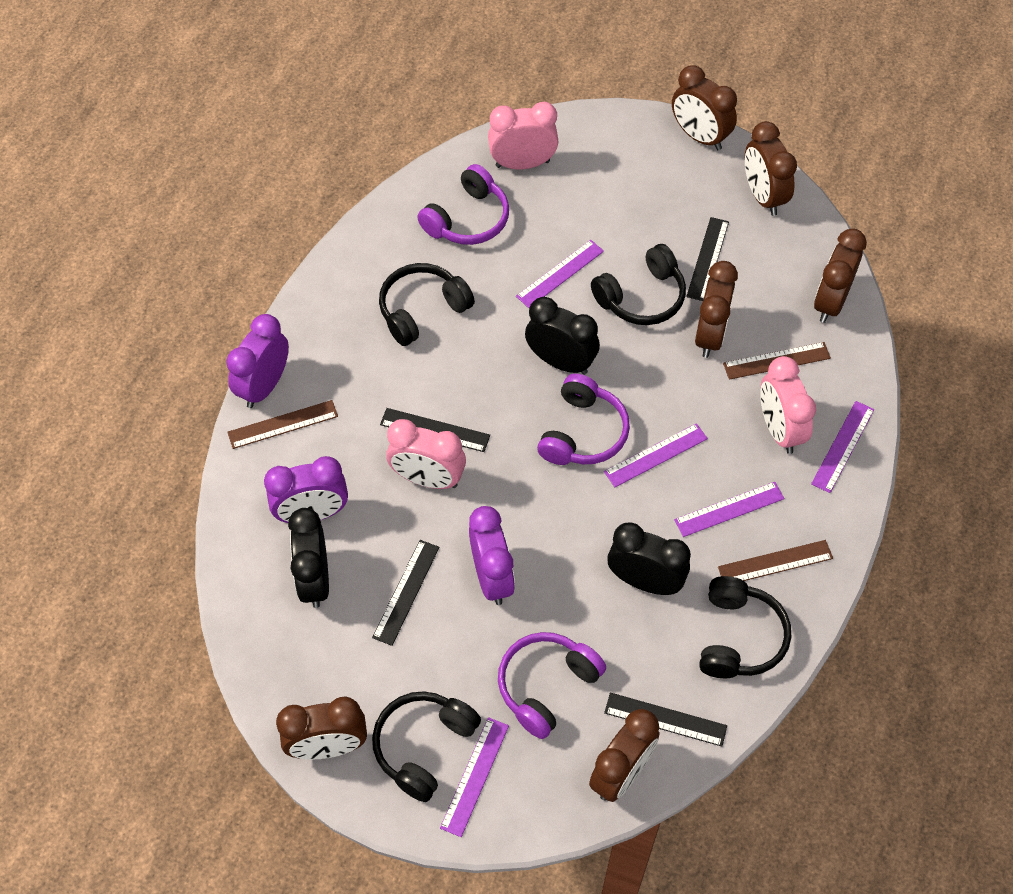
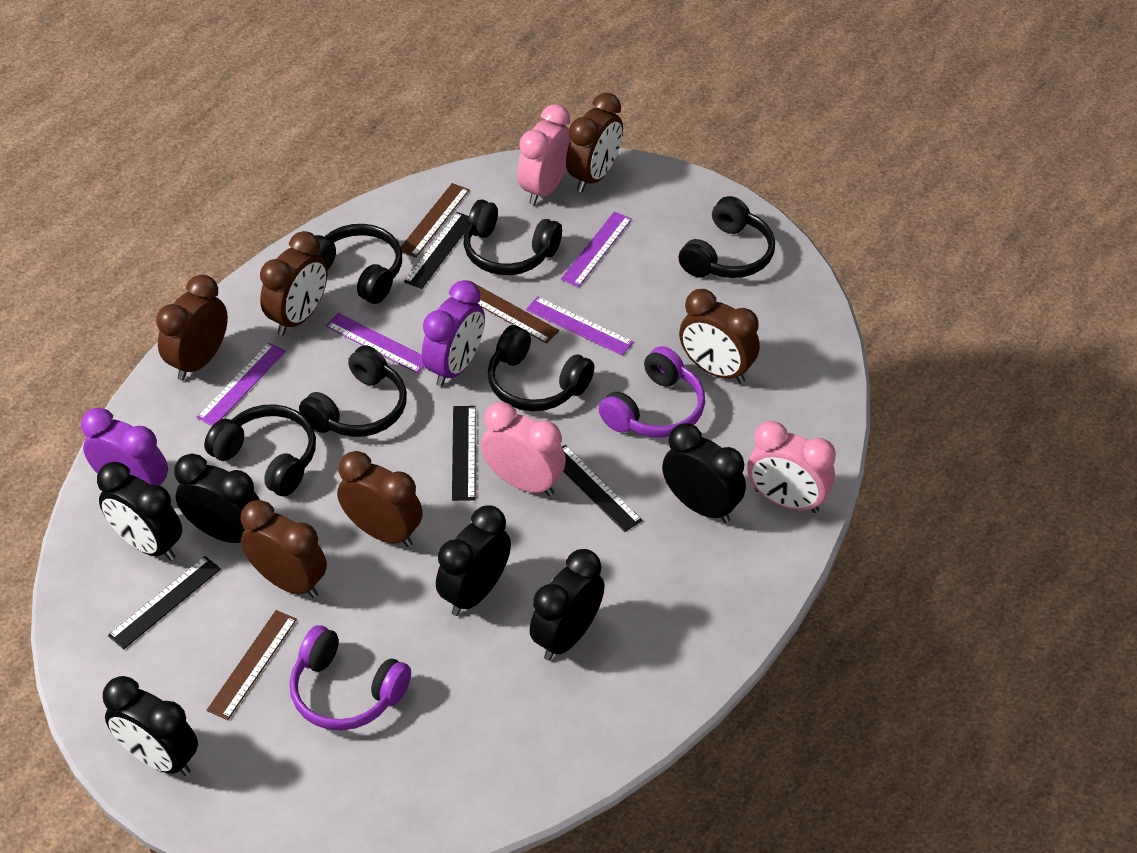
black clock: 3 -> 6
black headphones: 4 -> 6
purple clock: 3 -> 2
purple headphones: 3 -> 2
purple ruler: 5 -> 4

